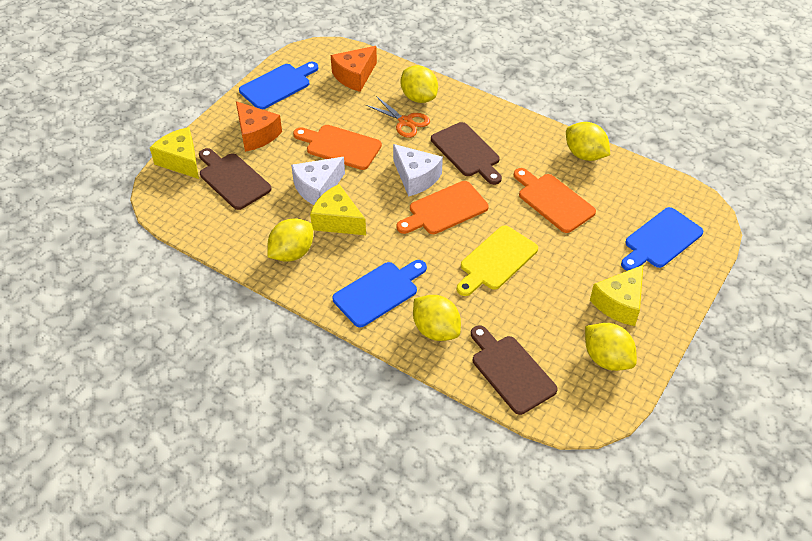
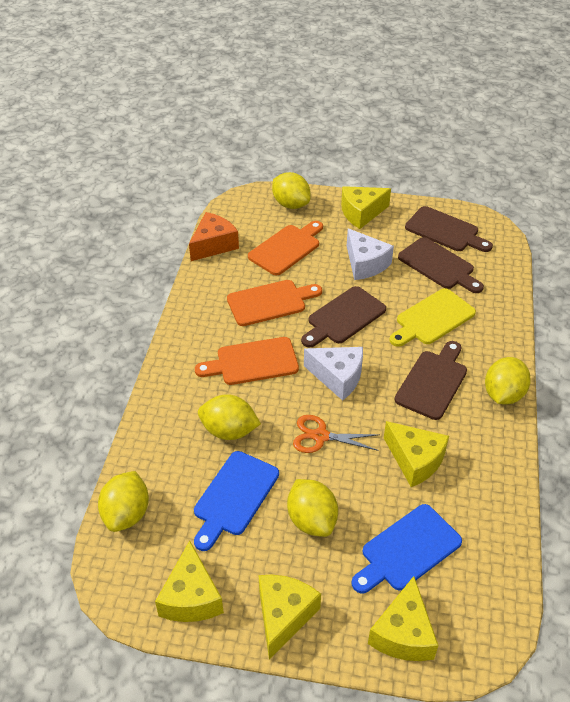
blue cutting board: 3 -> 2
brown cutting board: 3 -> 4
orange cheese: 2 -> 1
yellow cheese: 3 -> 5

